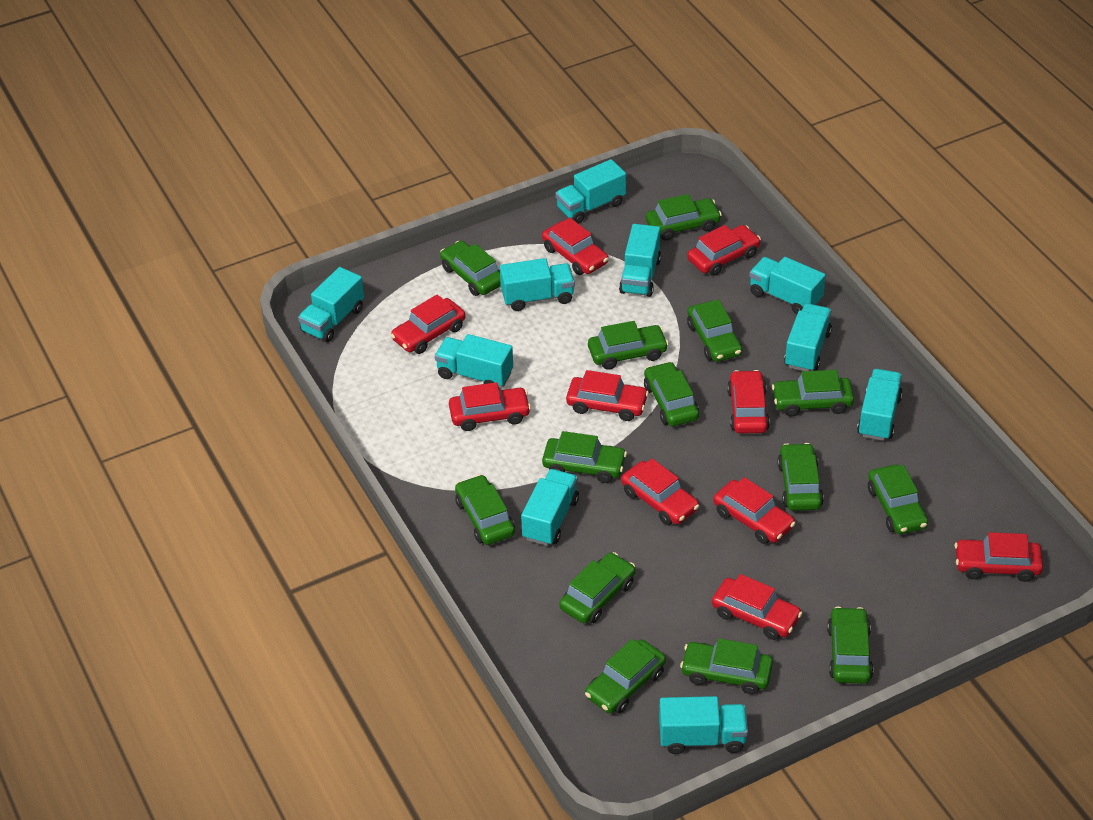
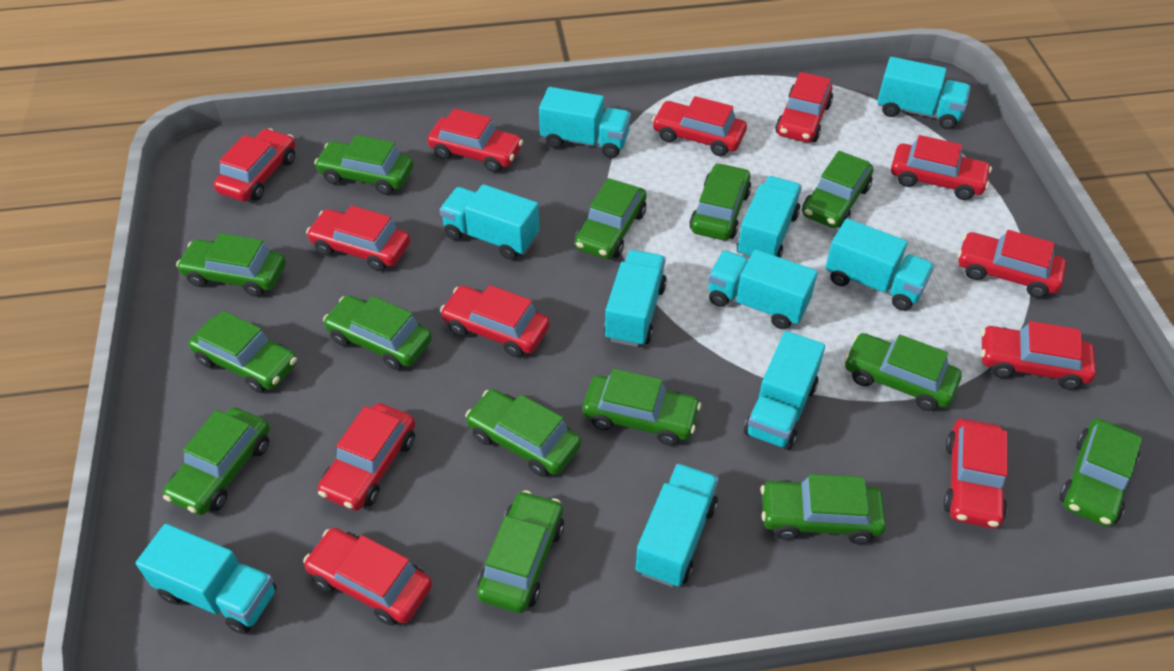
red car: 10 -> 12

